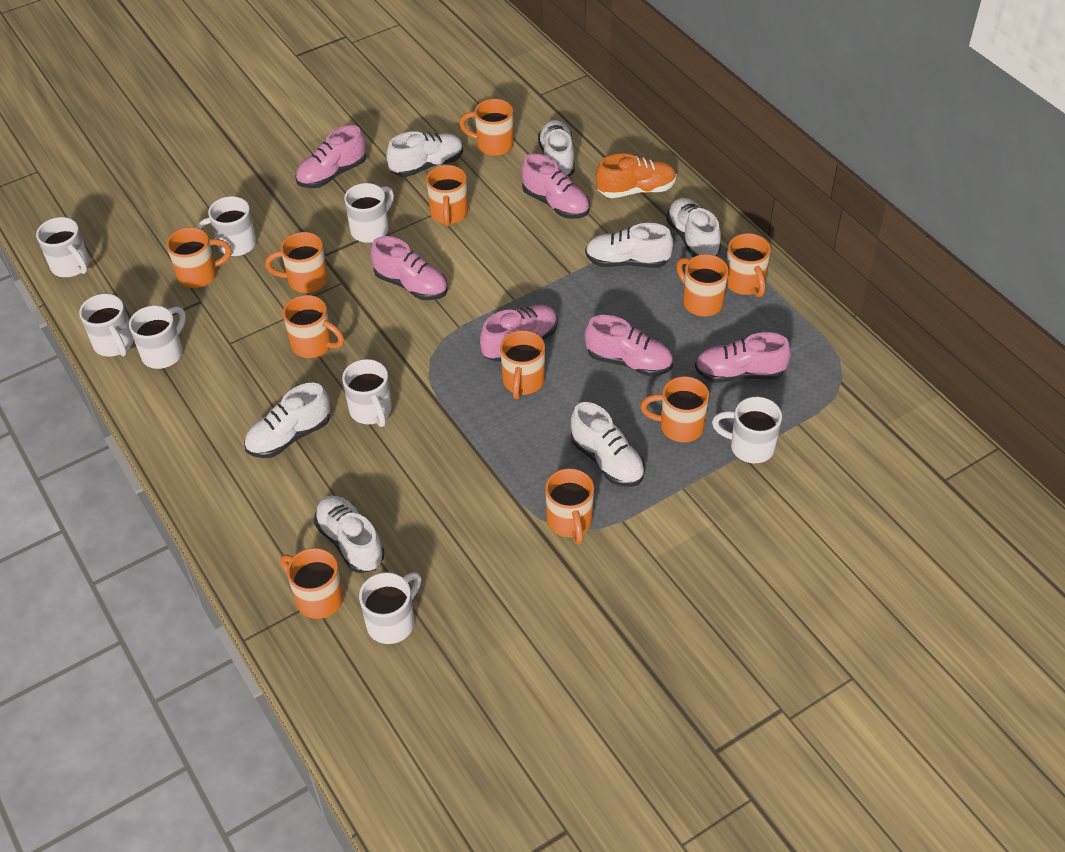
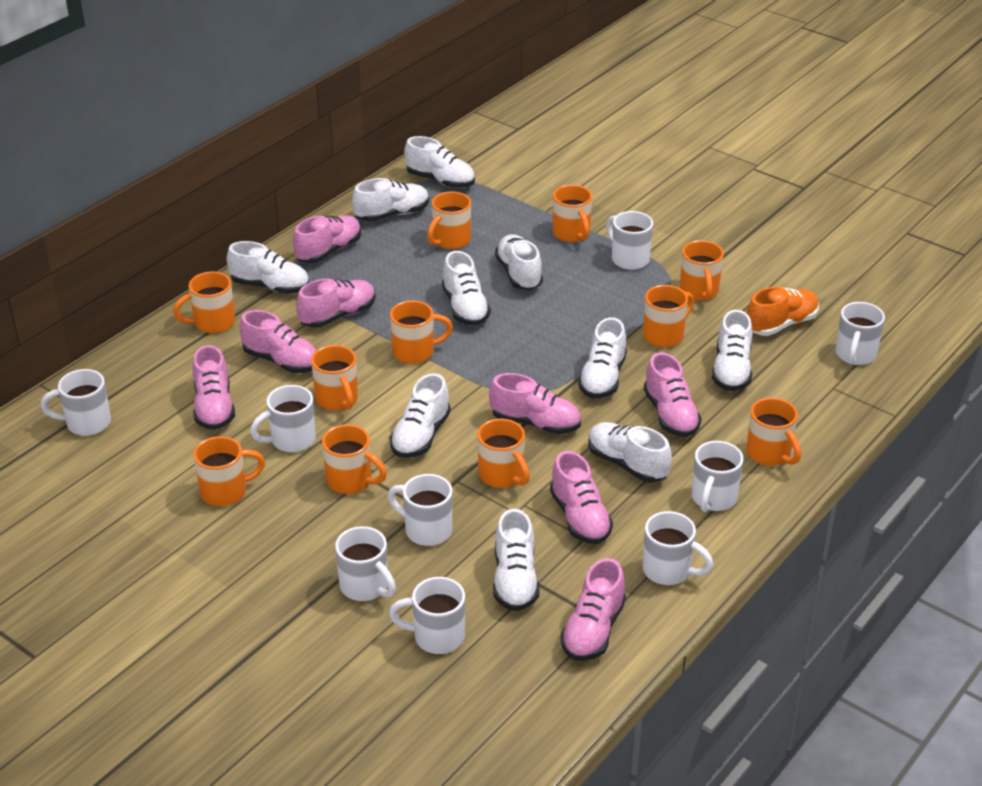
pink shoe: 6 -> 8
white mug: 8 -> 9
white shoe: 7 -> 10

